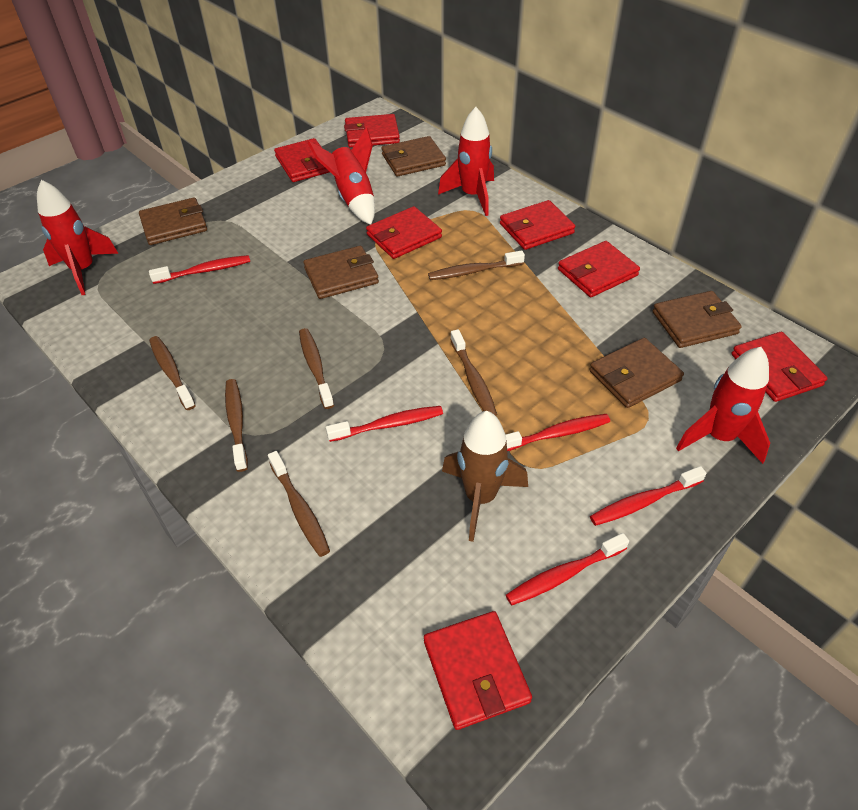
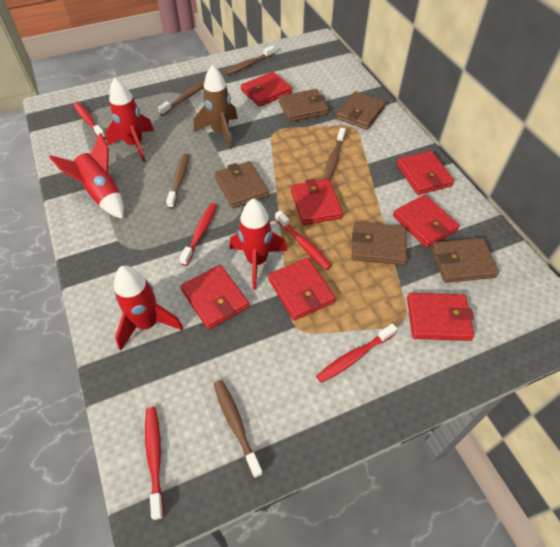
brown toothbrush: 6 -> 5

